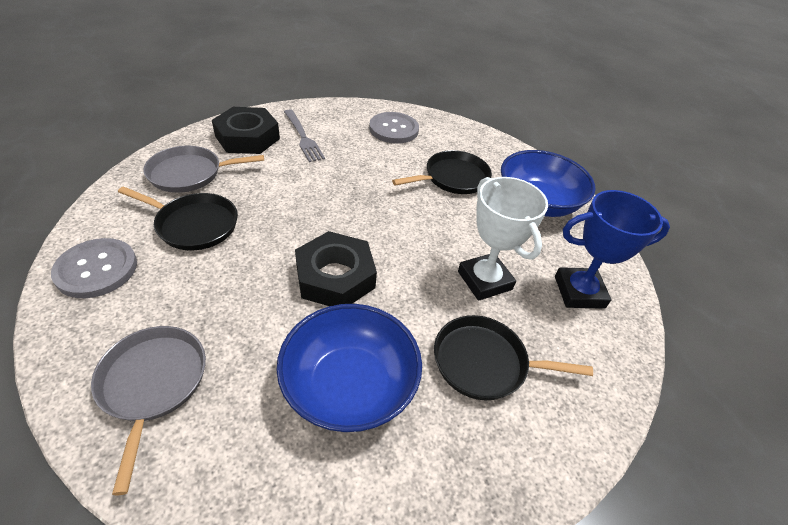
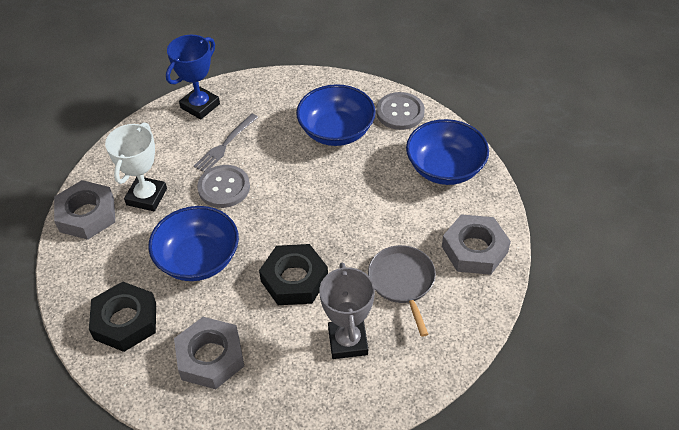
black pan: 3 -> 0
blue bowl: 2 -> 3
grey nut: 0 -> 3
grey pan: 2 -> 1
grey trophy: 0 -> 1

